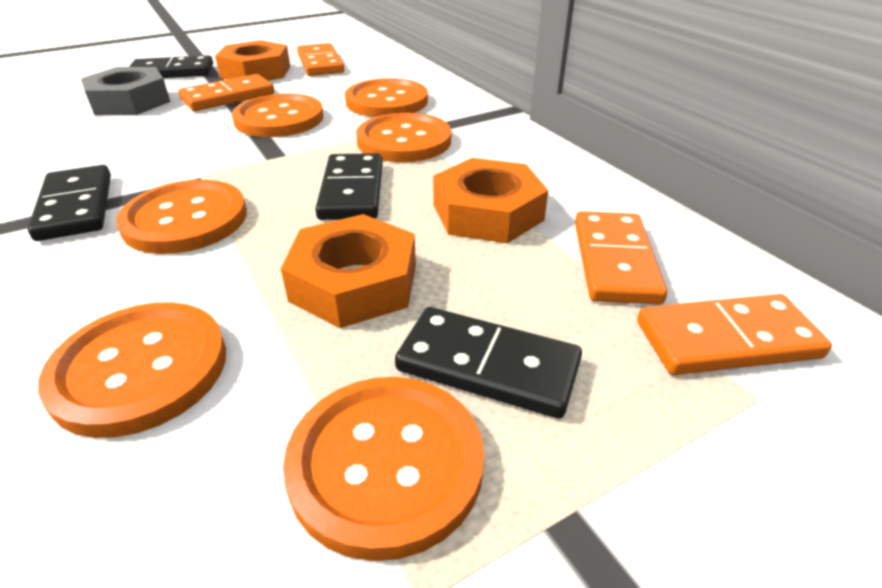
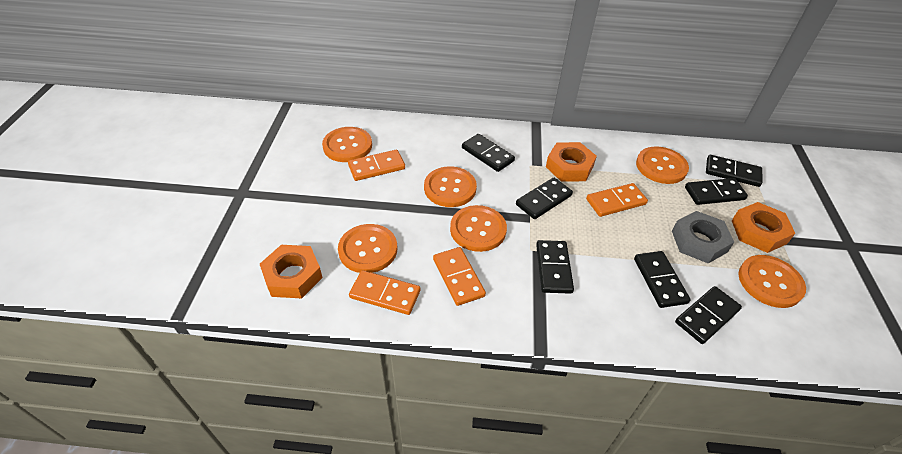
black domino: 4 -> 7

